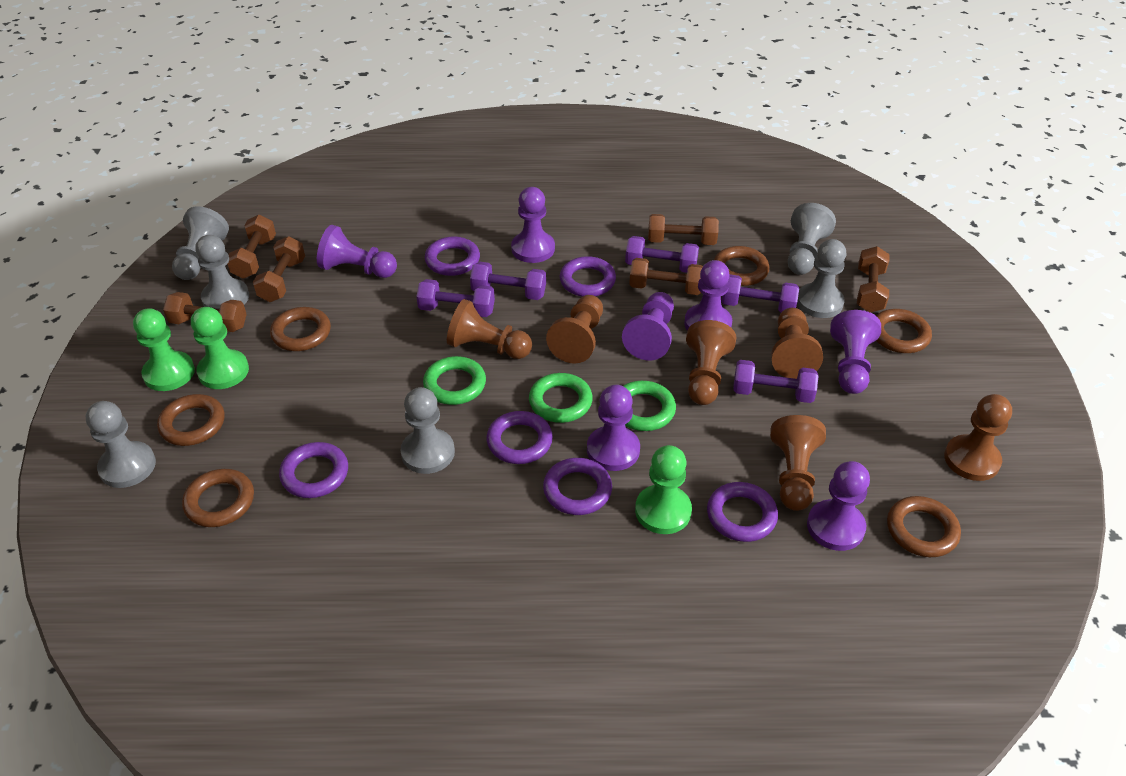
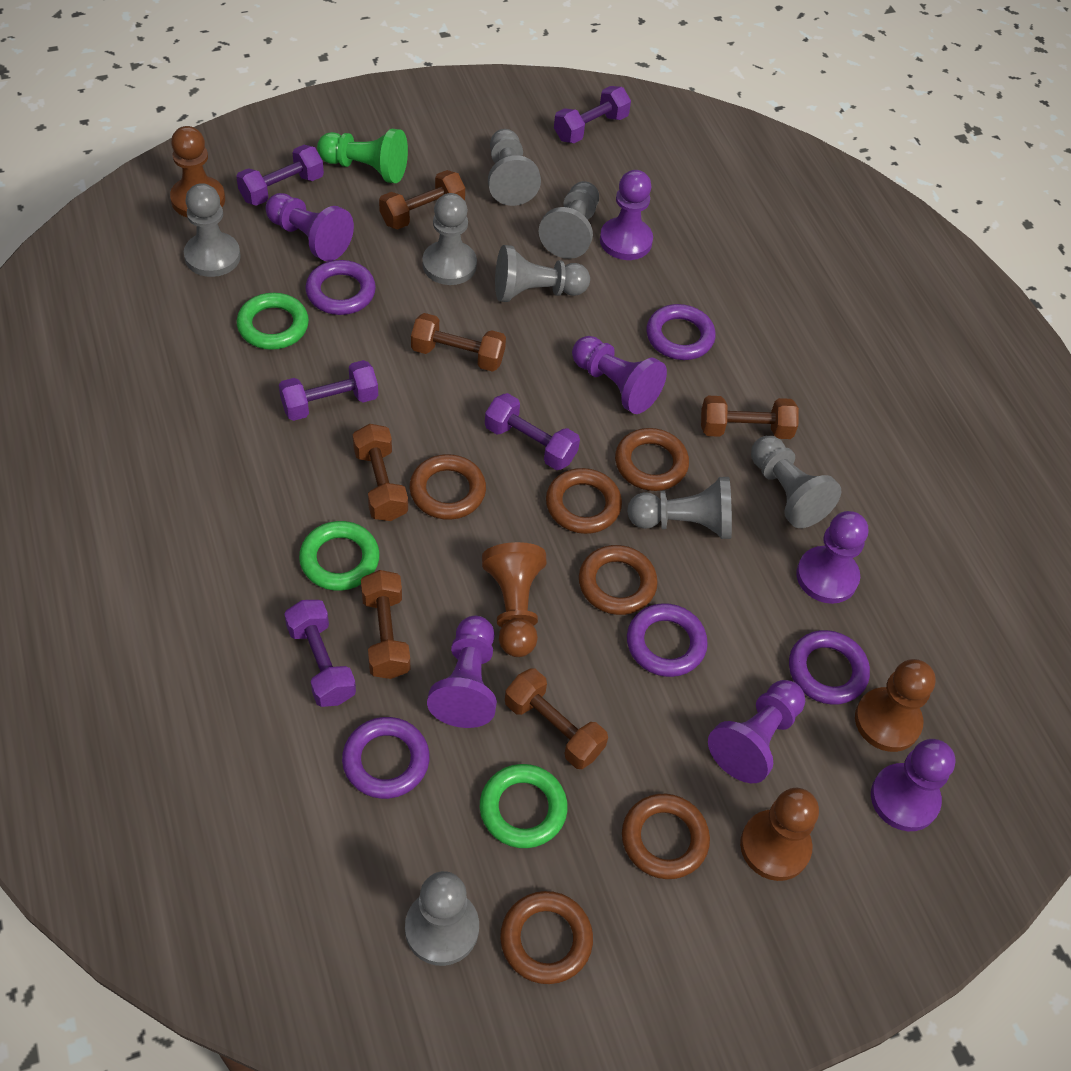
brown pawn: 6 -> 4
green pawn: 3 -> 1
grey pawn: 6 -> 8
purple ring: 6 -> 5

